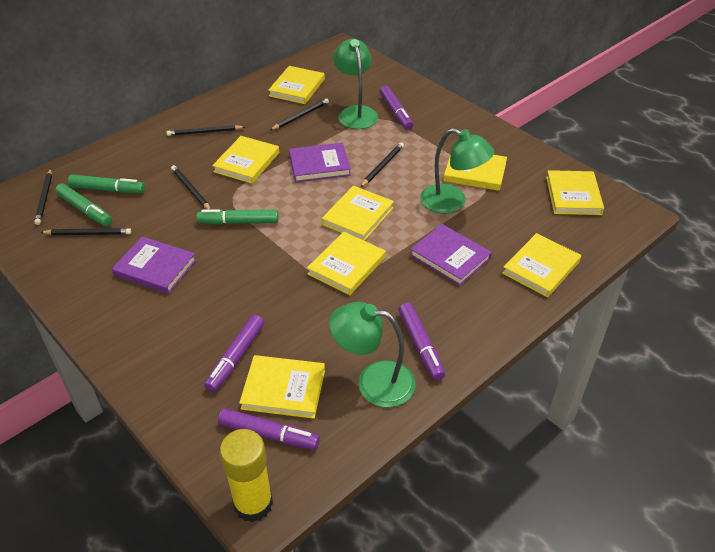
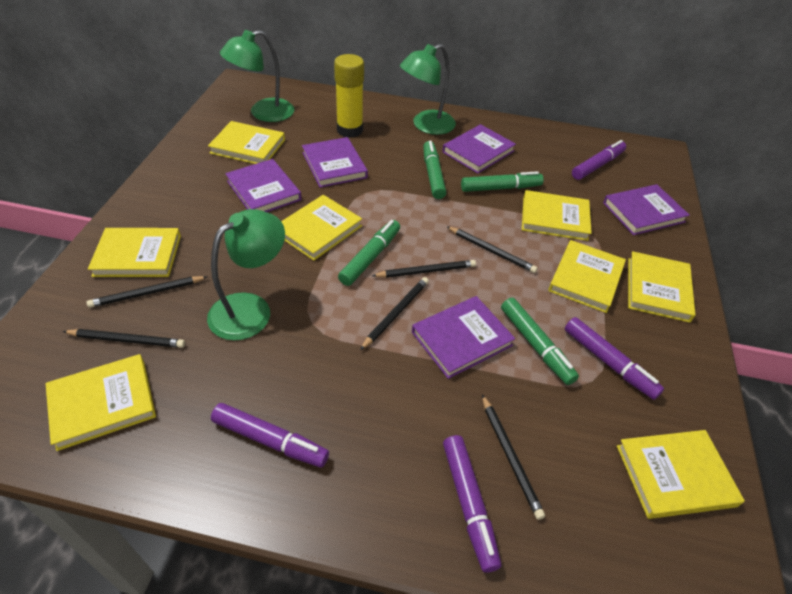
green marker: 3 -> 4
purple book: 3 -> 5

